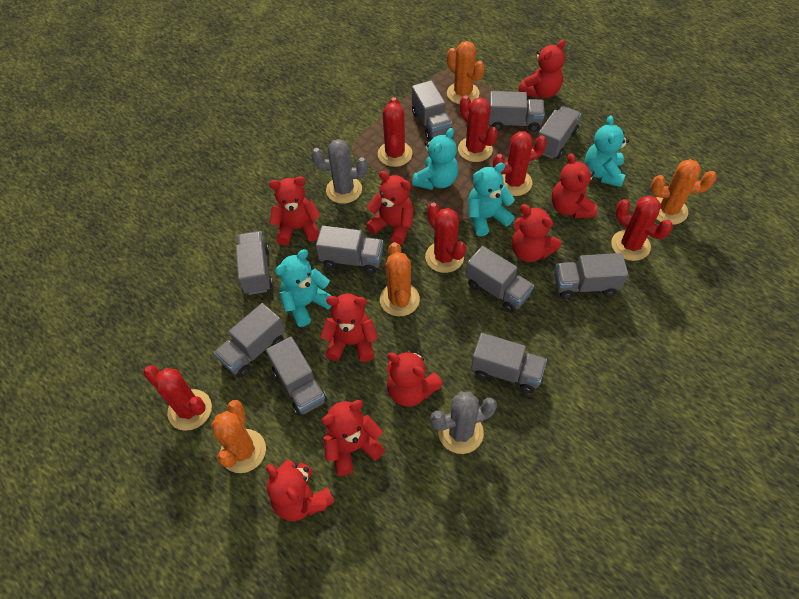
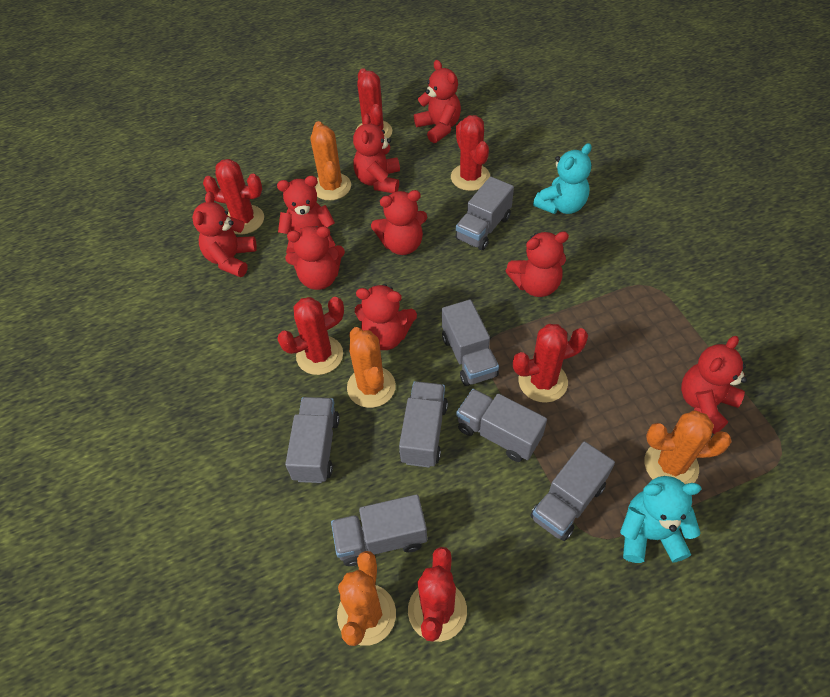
grey cactus: 2 -> 0
grey truck: 10 -> 7
turquoise teddy bear: 4 -> 2

